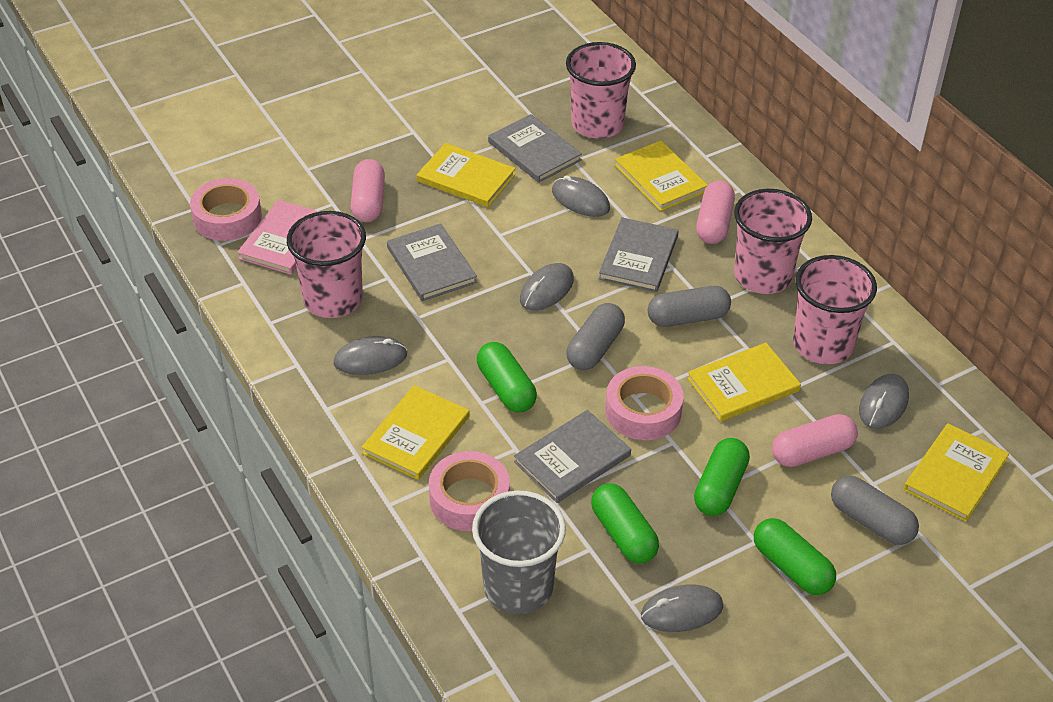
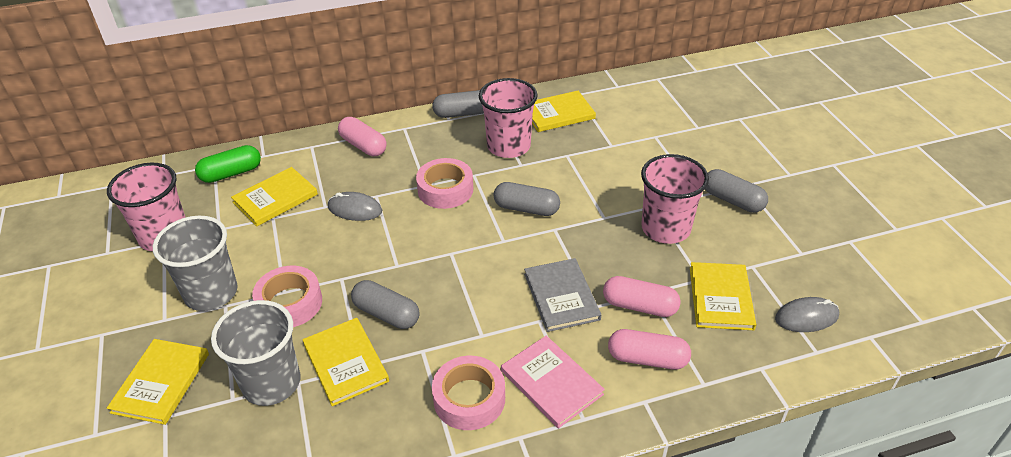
green capsule: 4 -> 1
grey book: 4 -> 1
grey capsule: 3 -> 4
grey cup: 1 -> 2
grey mouse: 5 -> 2
pink cup: 4 -> 3

